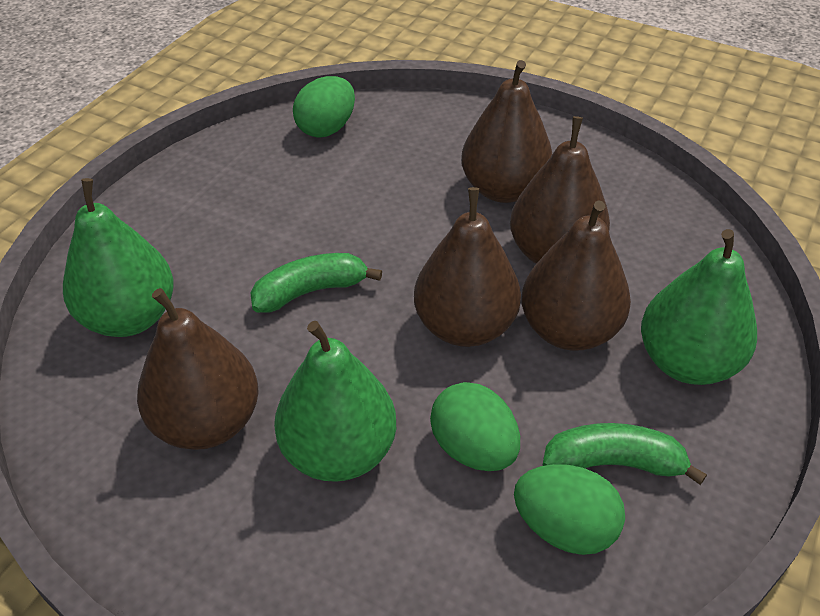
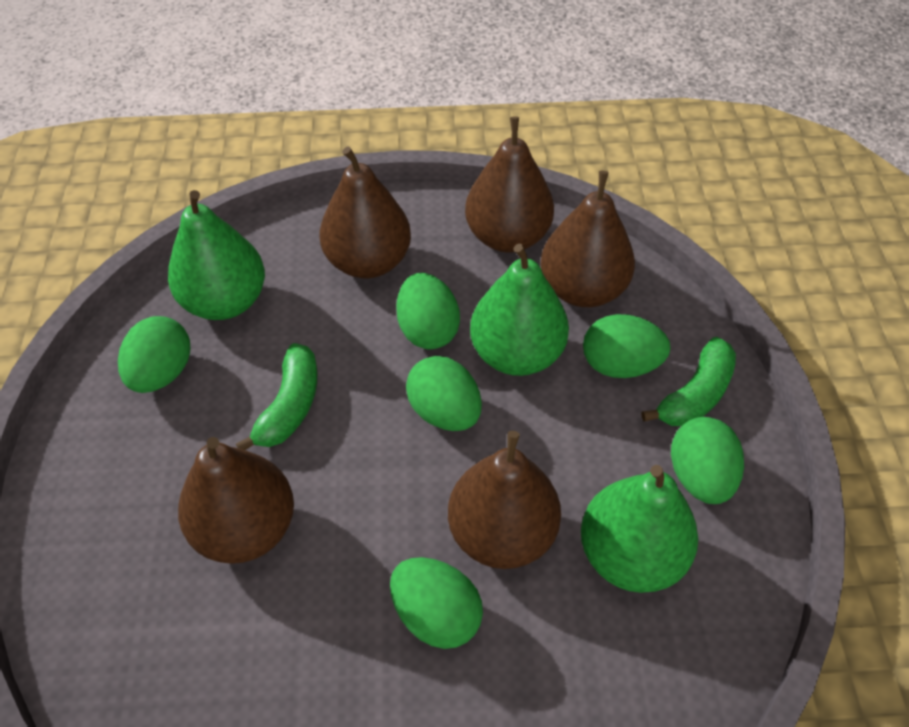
green egg: 3 -> 6

